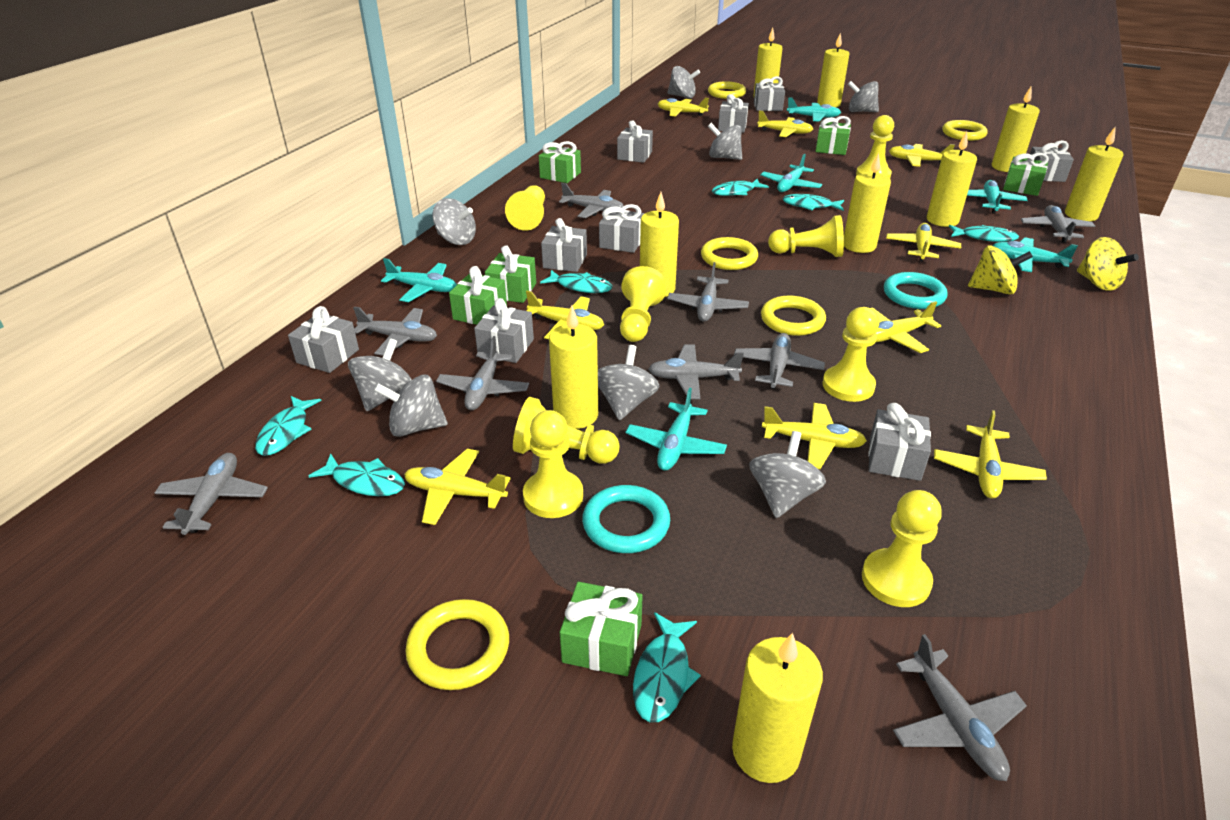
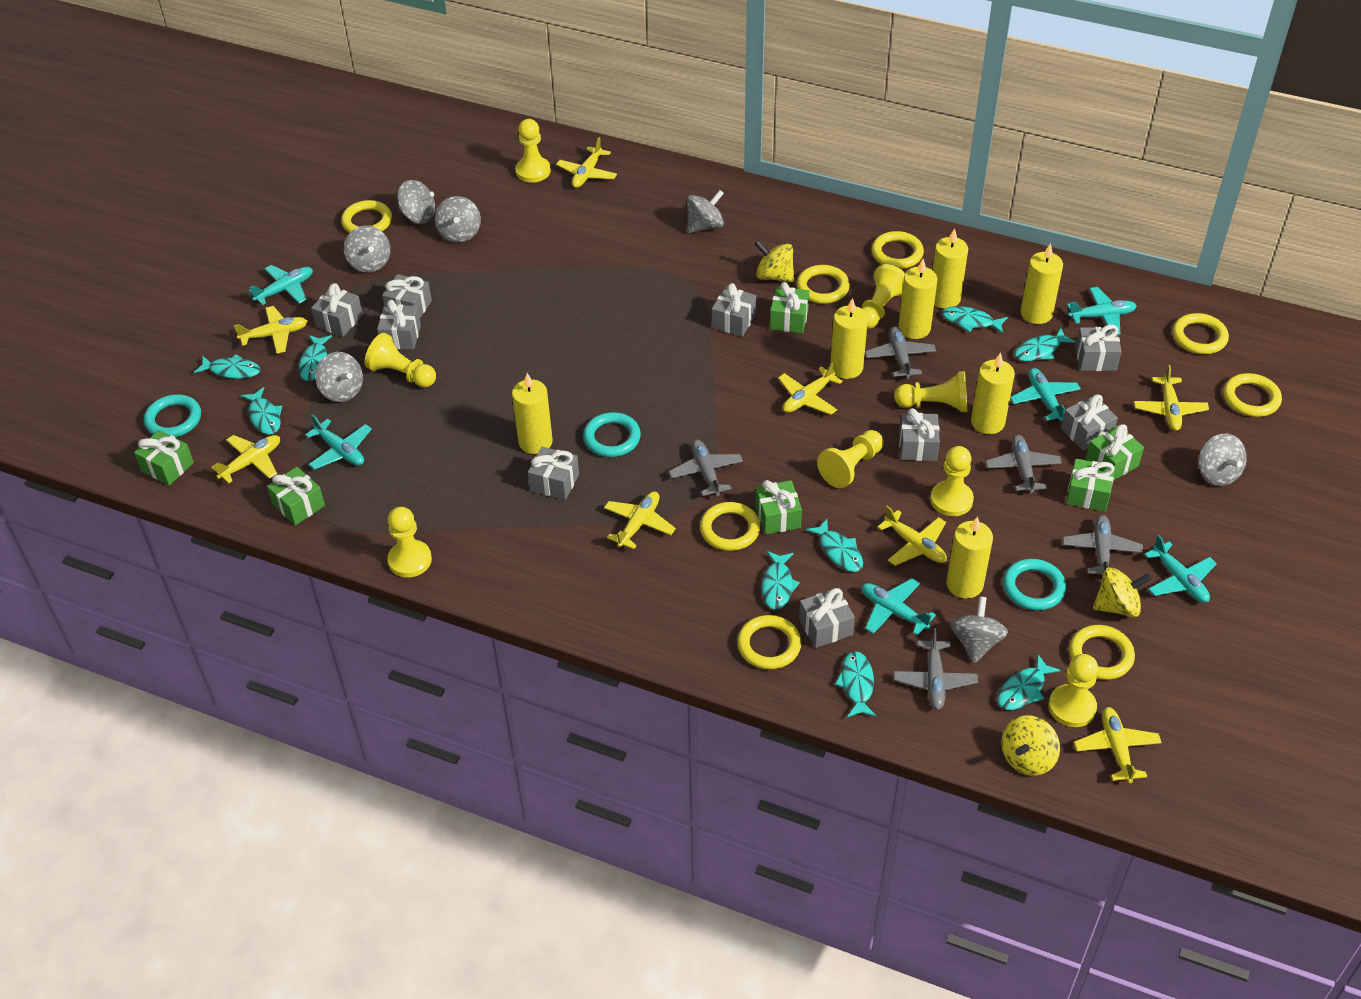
grey plane: 9 -> 5
grey spinning top: 8 -> 7
turquoise fish: 7 -> 9
turquoise ring: 2 -> 3
yellow candle: 9 -> 7
yellow plane: 9 -> 8
yellow ring: 5 -> 8
yellow spinning top: 2 -> 3

